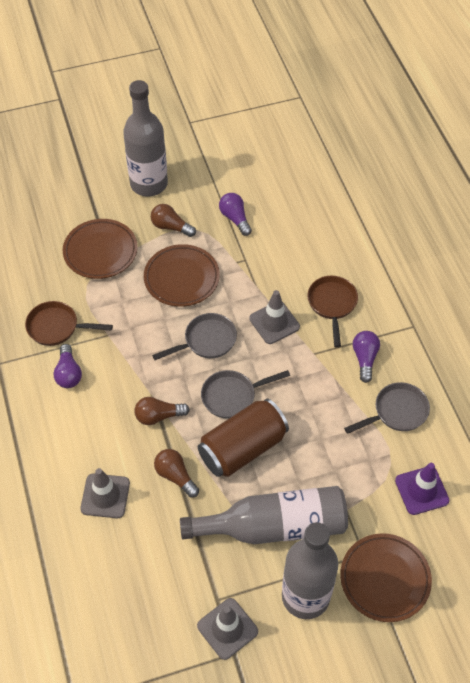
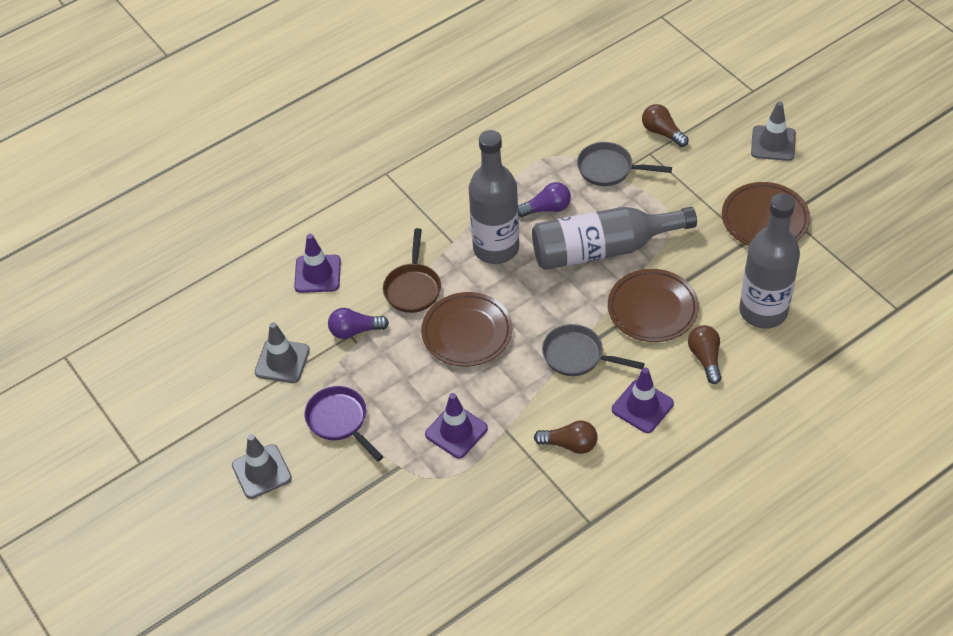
brown can: 1 -> 0
brown pan: 2 -> 1
grey pan: 3 -> 2
purple light bulb: 3 -> 2
purple pan: 0 -> 1
purple traffic cone: 1 -> 3

